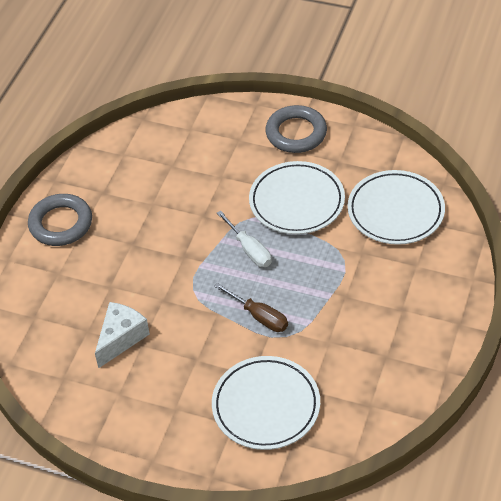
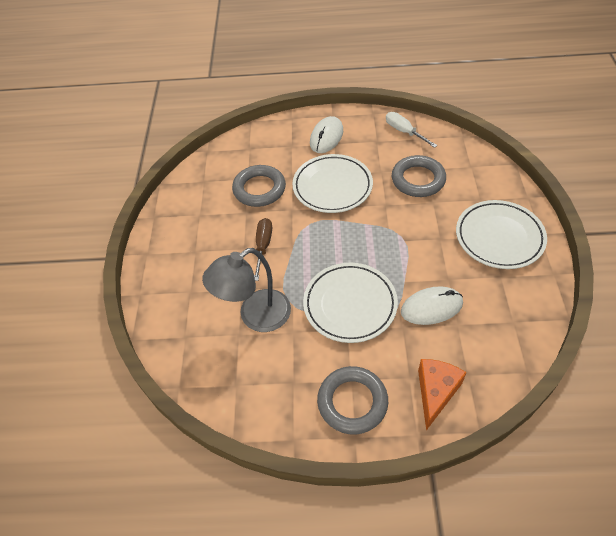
grey lamp: 0 -> 1
grey ring: 2 -> 3
orange cheese: 0 -> 1
white cheese: 1 -> 0
white mouse: 0 -> 2

